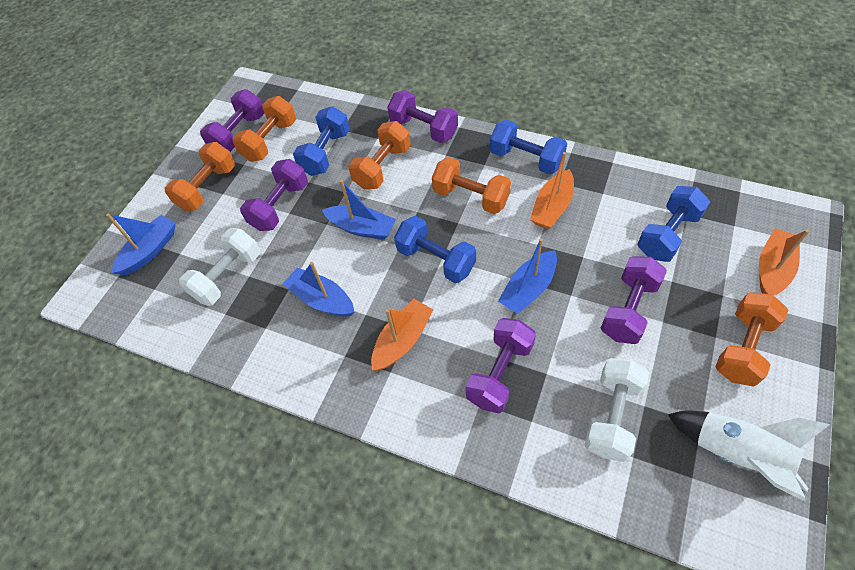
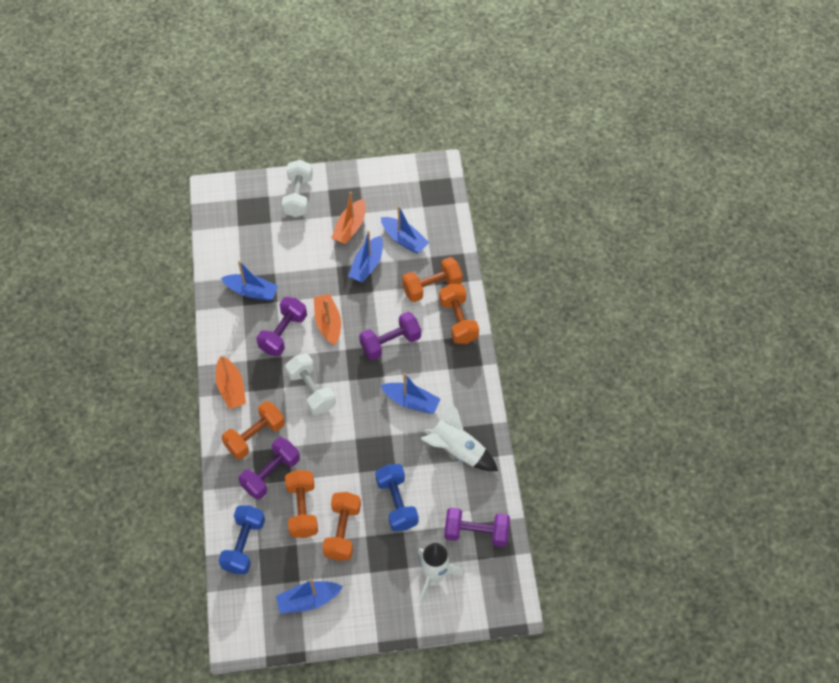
blue boat: 4 -> 5
blue dumbbell: 4 -> 2
purple dumbbell: 5 -> 4
white rocket: 1 -> 2

